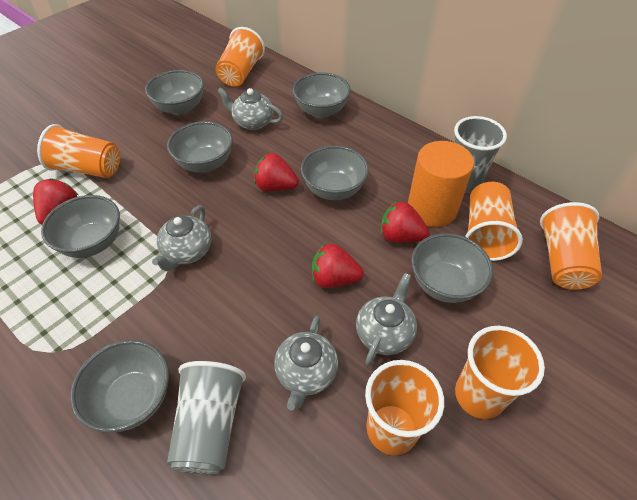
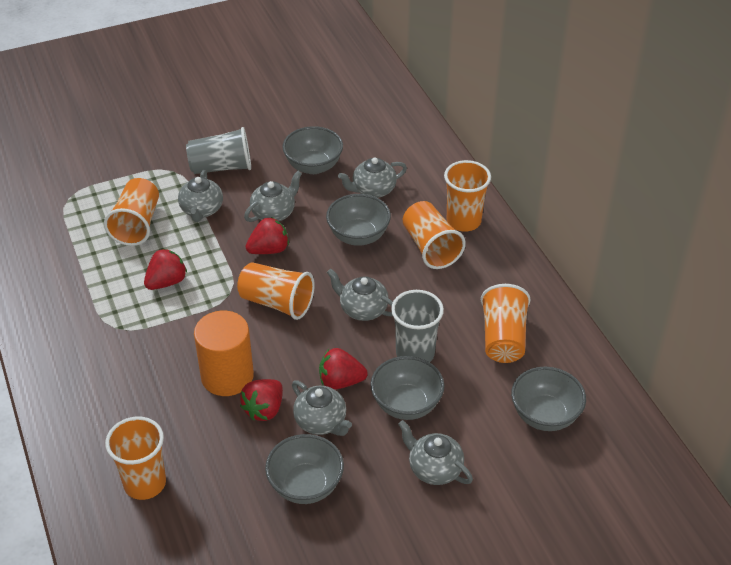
grey bowl: 7 -> 5
grey teapot: 4 -> 6

